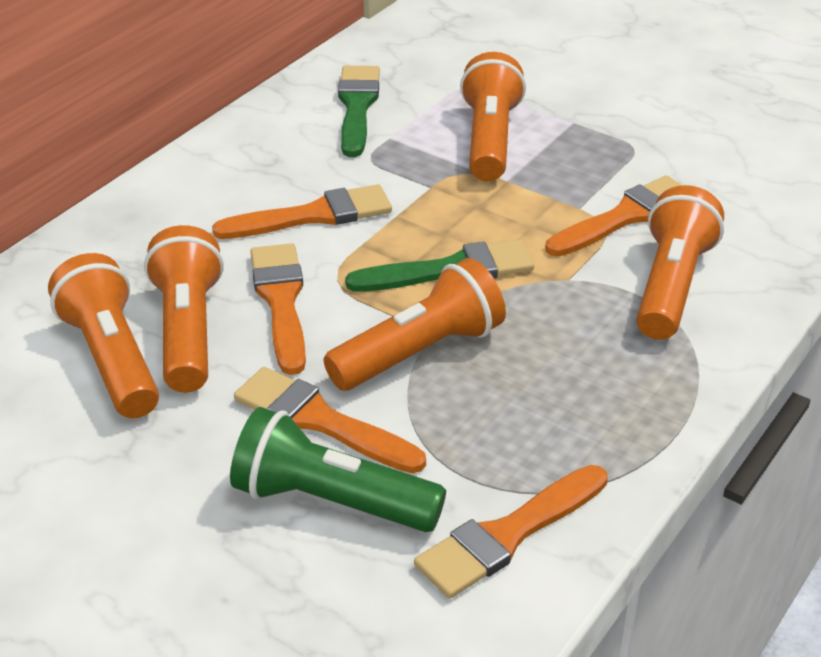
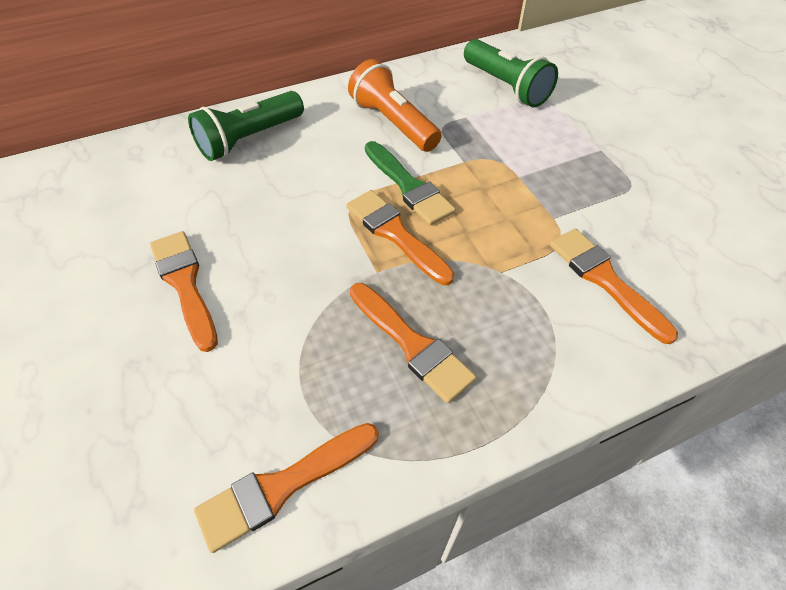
green brush: 2 -> 1
green flashlight: 1 -> 2
orange flashlight: 5 -> 1

